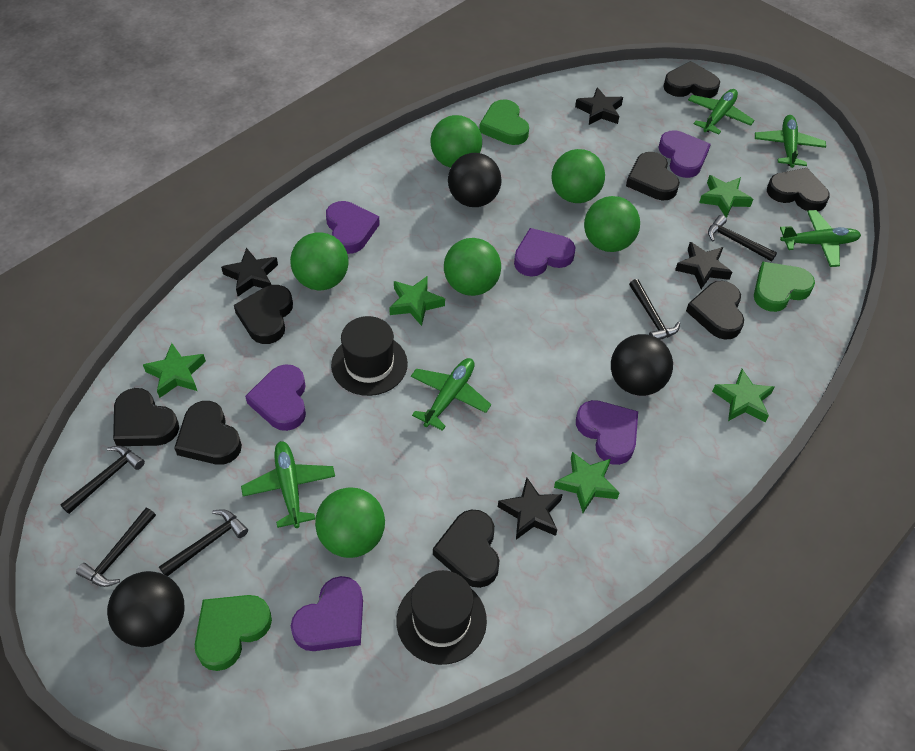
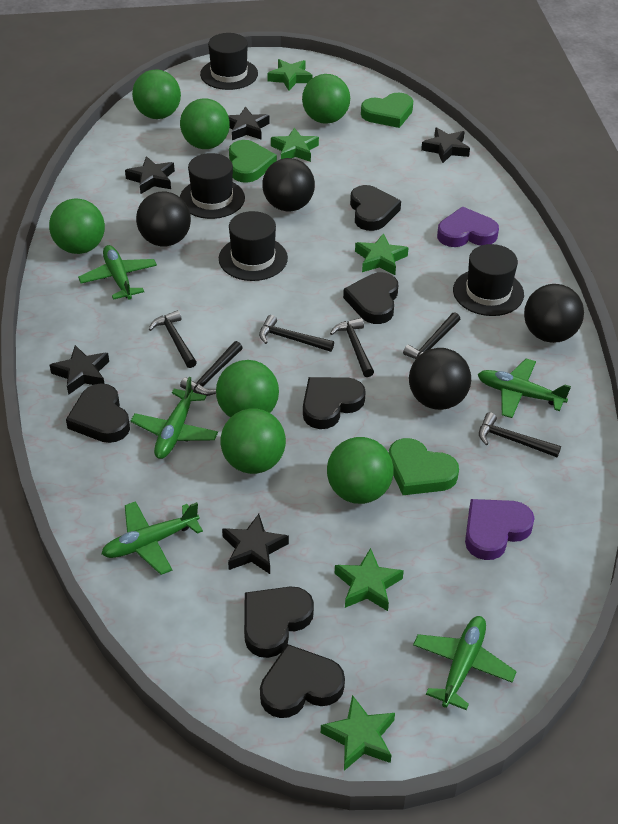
black ball: 3 -> 4
black hammer: 5 -> 6
black hat: 2 -> 4
black heart: 8 -> 6
black star: 4 -> 5
green ball: 6 -> 7
purple heart: 6 -> 2

